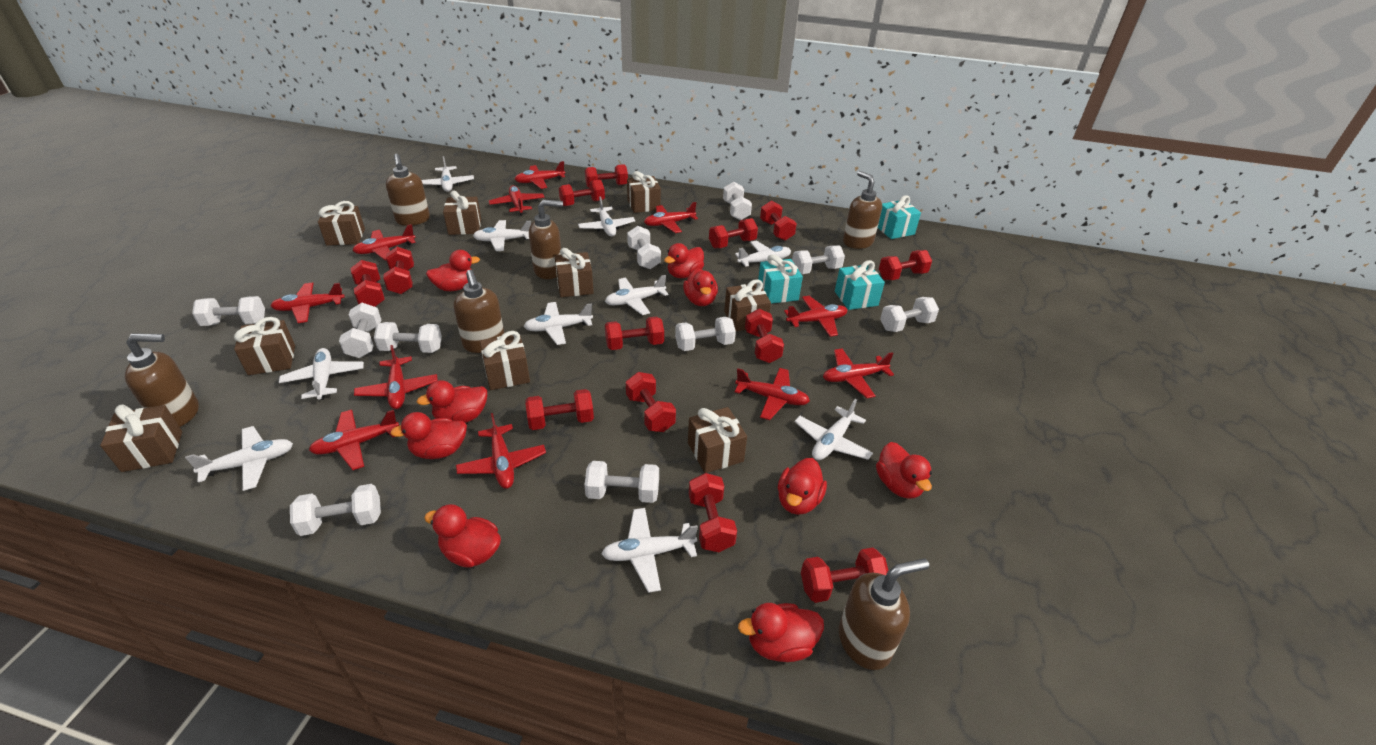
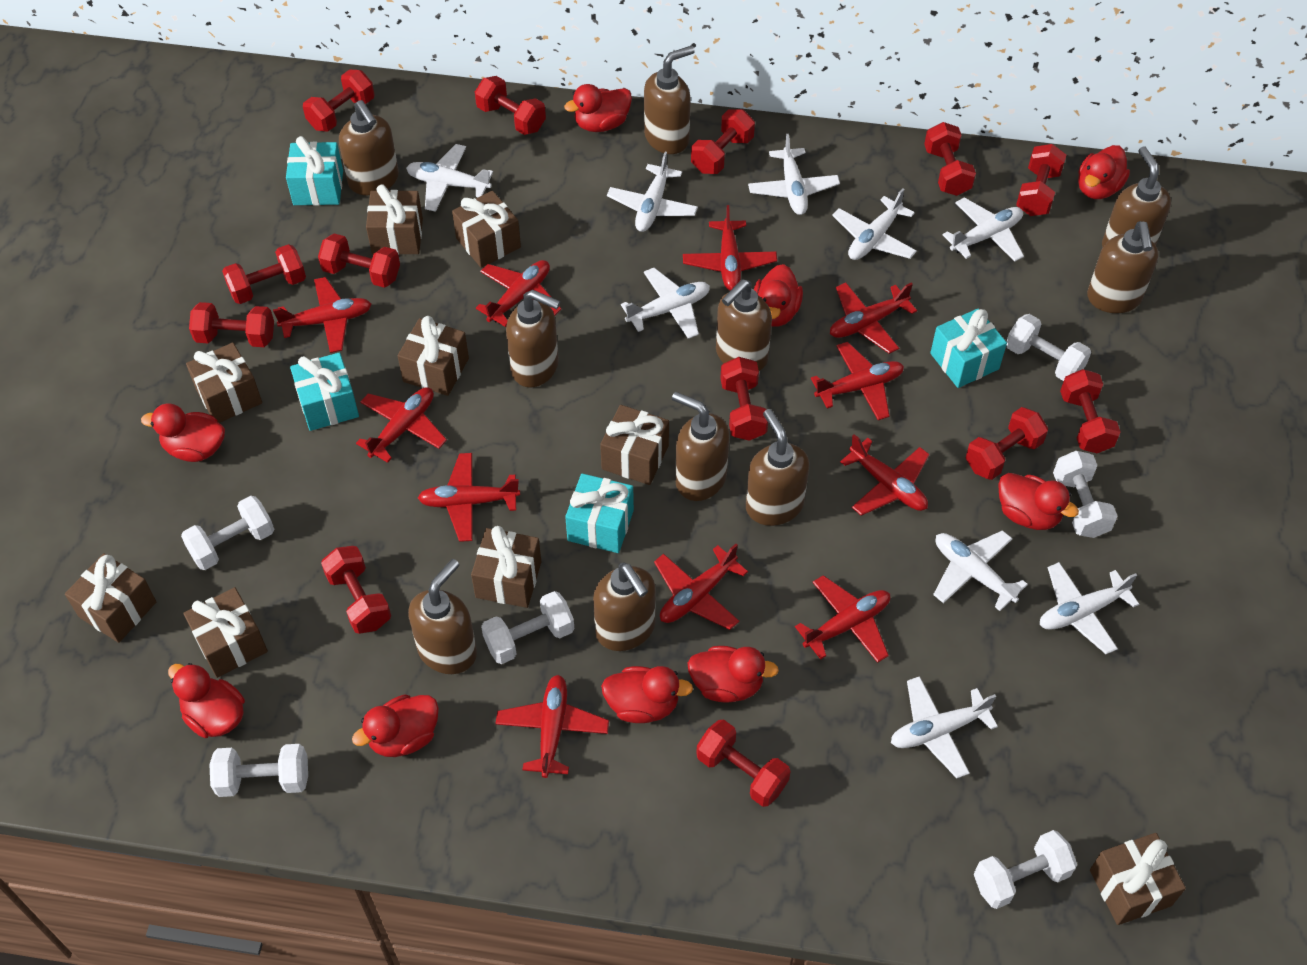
brown soap dispenser: 6 -> 10
turquoise gift: 3 -> 4
white dumbbell: 10 -> 6
white plane: 10 -> 9

